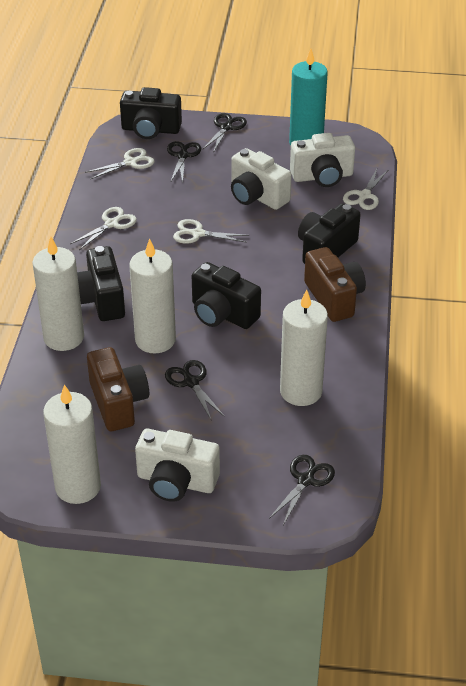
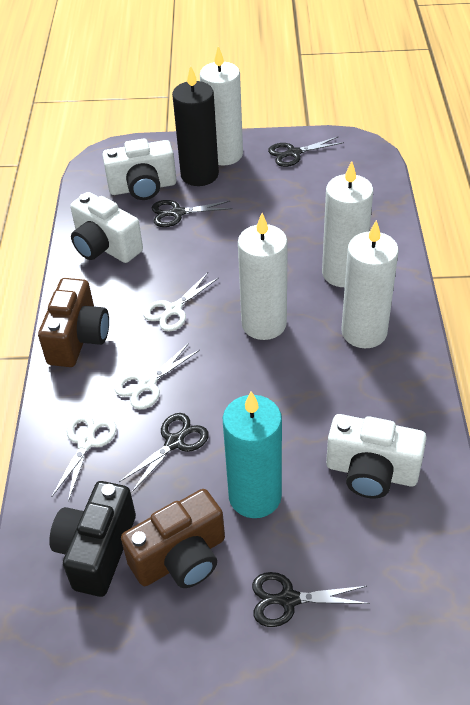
black camera: 4 -> 1
black candle: 0 -> 1
white scissors: 4 -> 3

